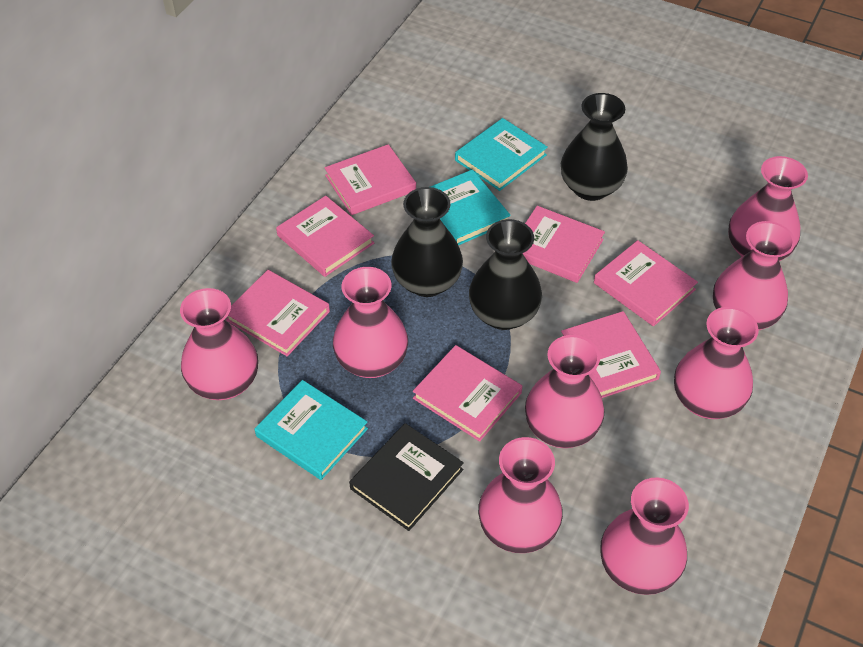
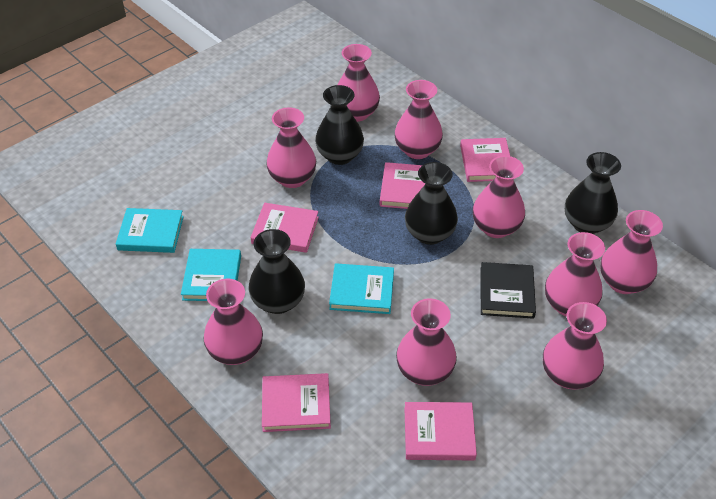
black vase: 3 -> 4
pink book: 7 -> 5
pink vase: 8 -> 9

